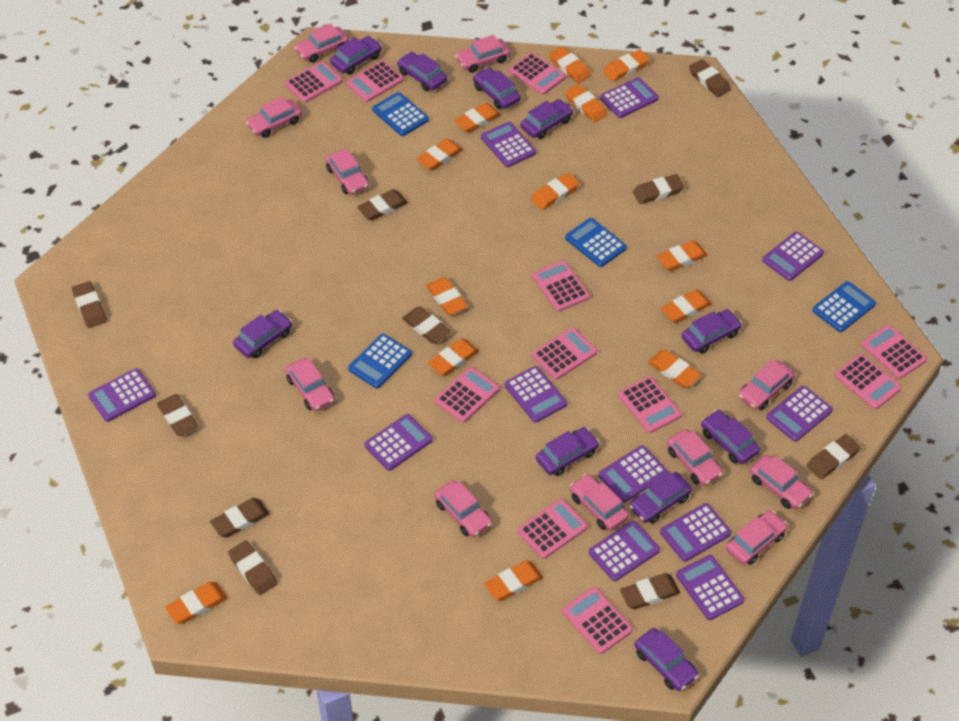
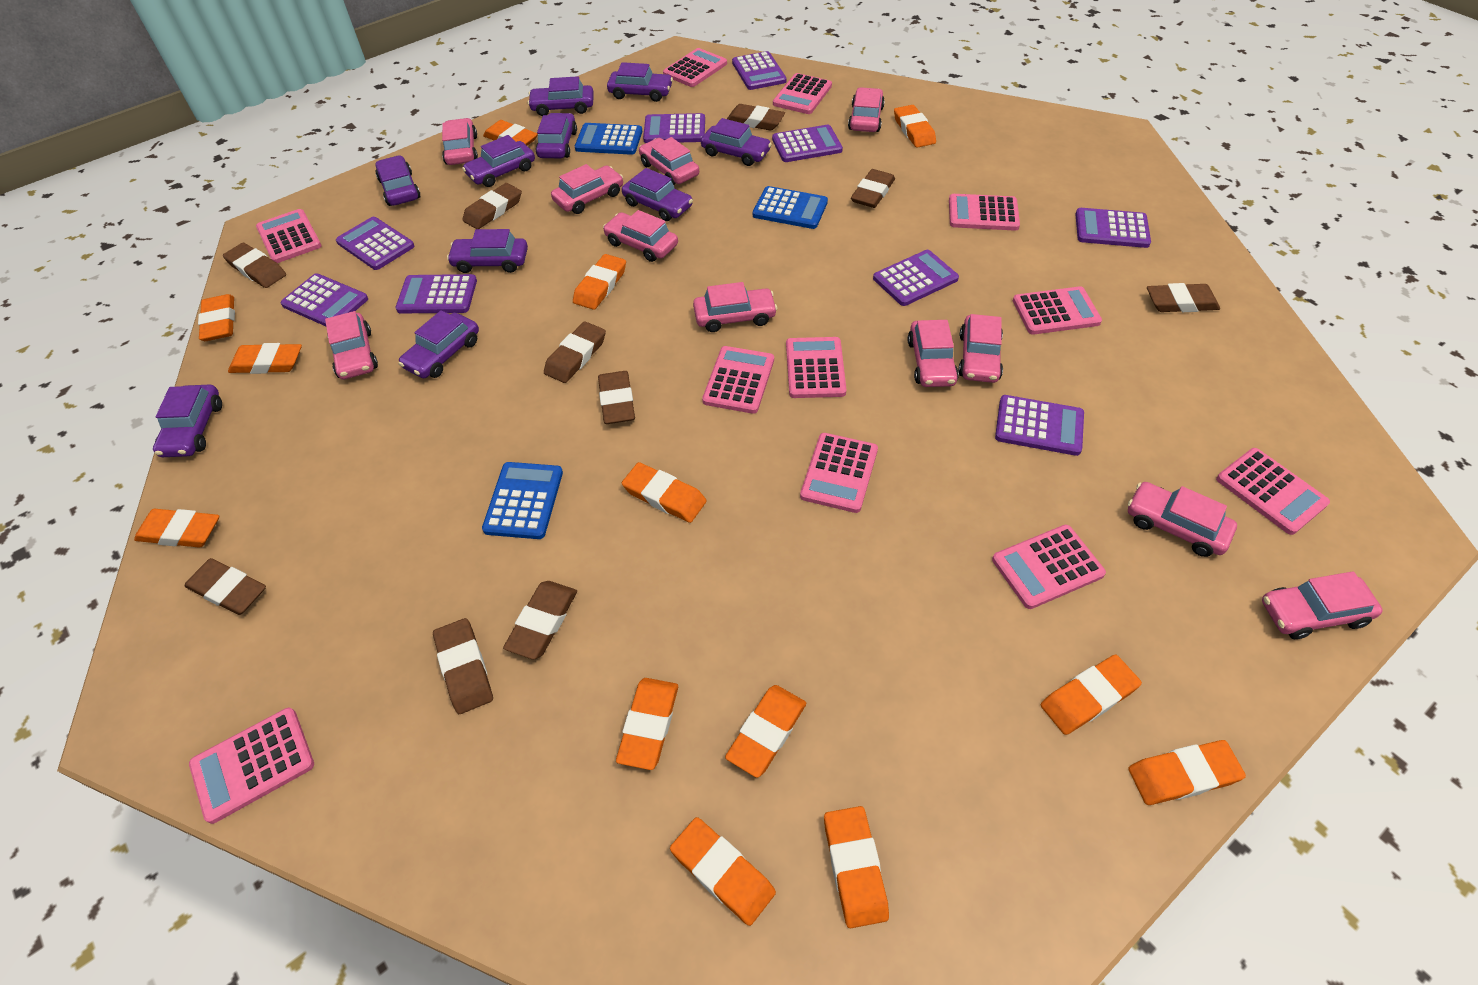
blue calculator: 4 -> 3
purple calculator: 11 -> 9

